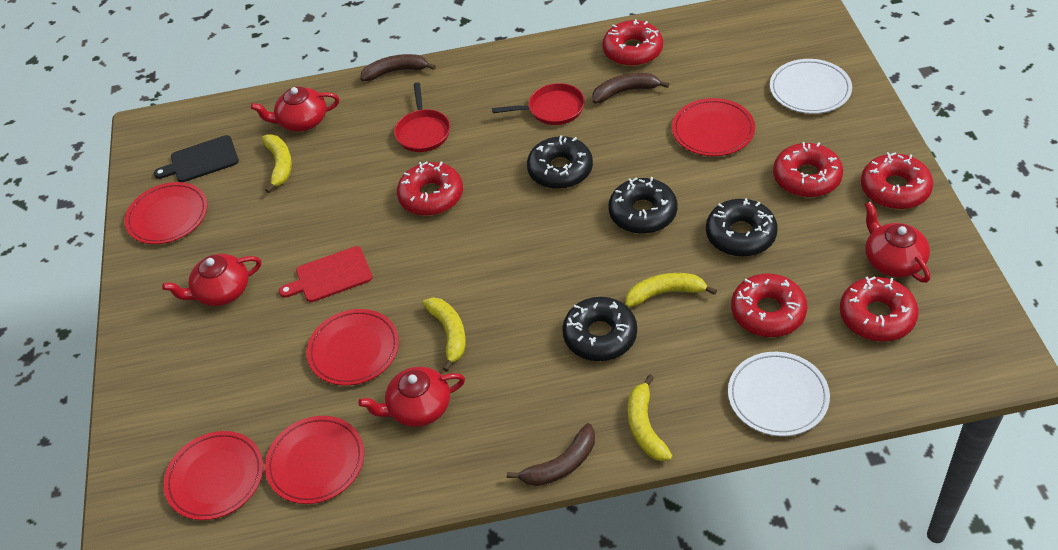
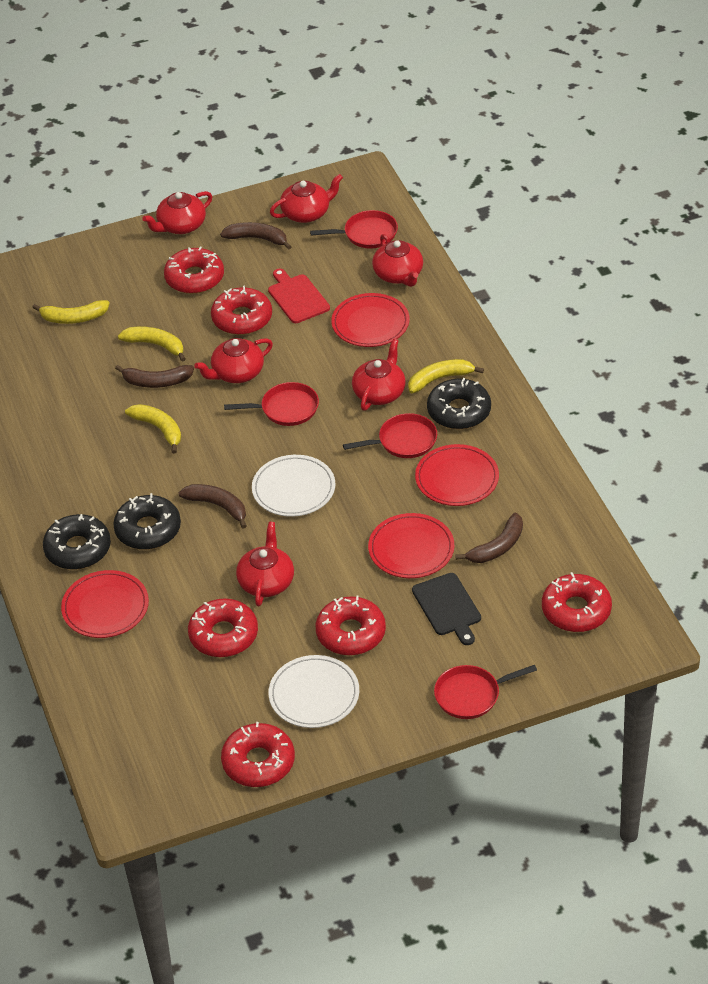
black donut: 4 -> 3
brown banana: 3 -> 4
red pan: 2 -> 4
red plate: 5 -> 4
red teapot: 4 -> 6

